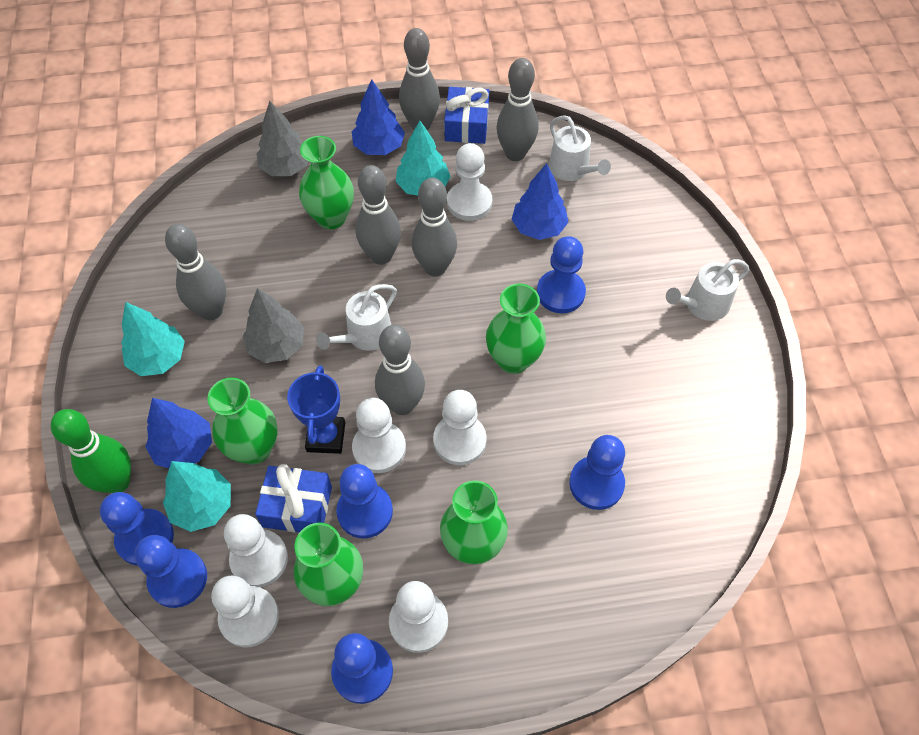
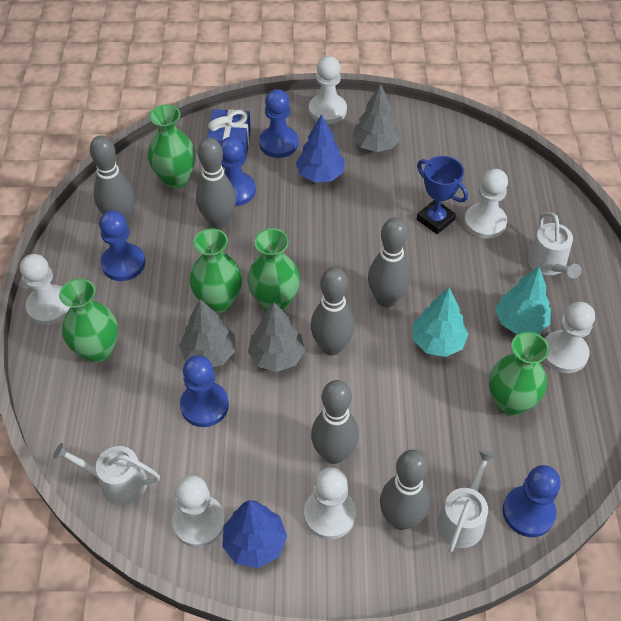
blue gift: 2 -> 1
blue pawn: 6 -> 5
blue tree: 3 -> 2
green bowling pin: 1 -> 0
grey tree: 2 -> 3
turquoise tree: 3 -> 2

